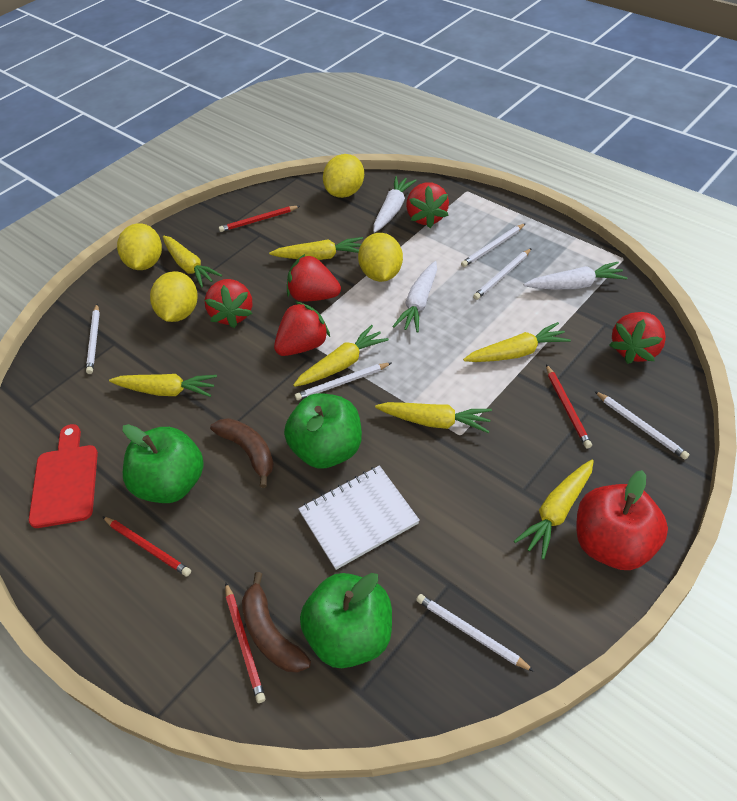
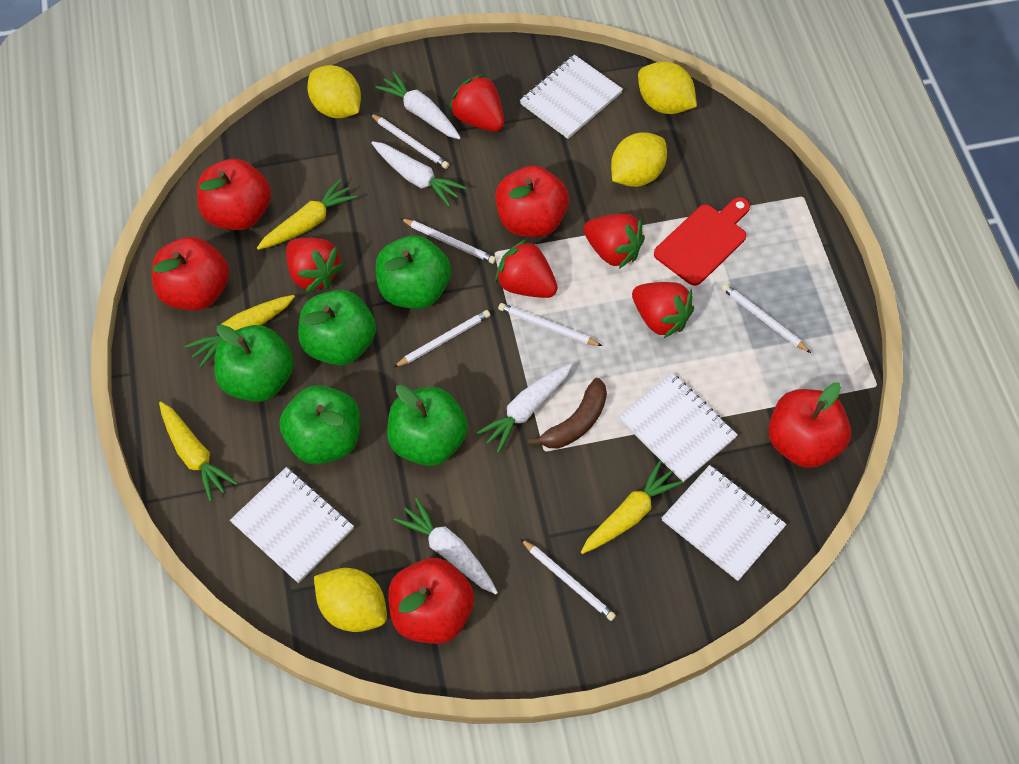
brown banana: 2 -> 1
green apple: 3 -> 5
red apple: 1 -> 5
red pencil: 4 -> 0
white carrot: 3 -> 4
white notebook: 1 -> 4
yellow carrot: 7 -> 4

